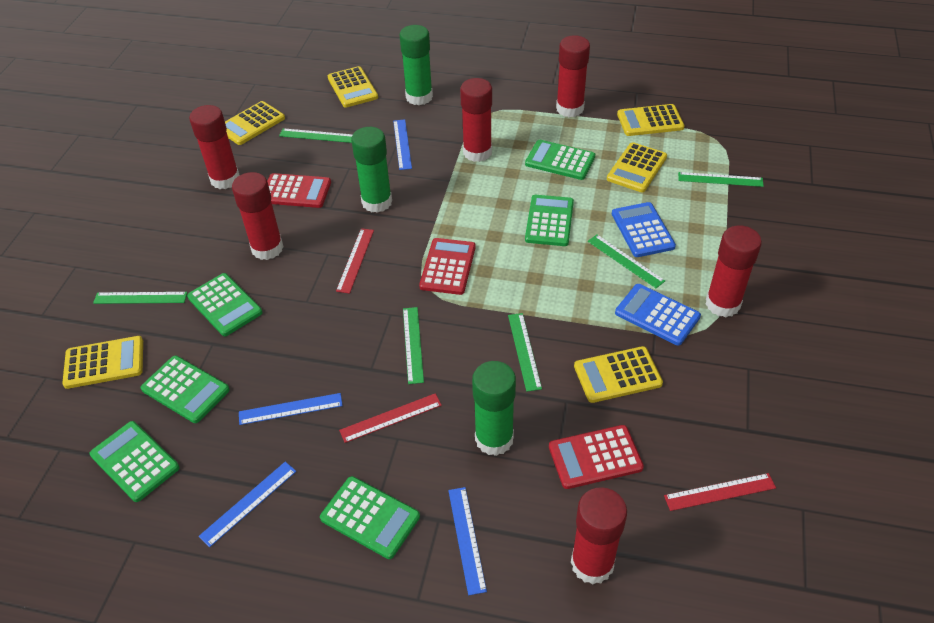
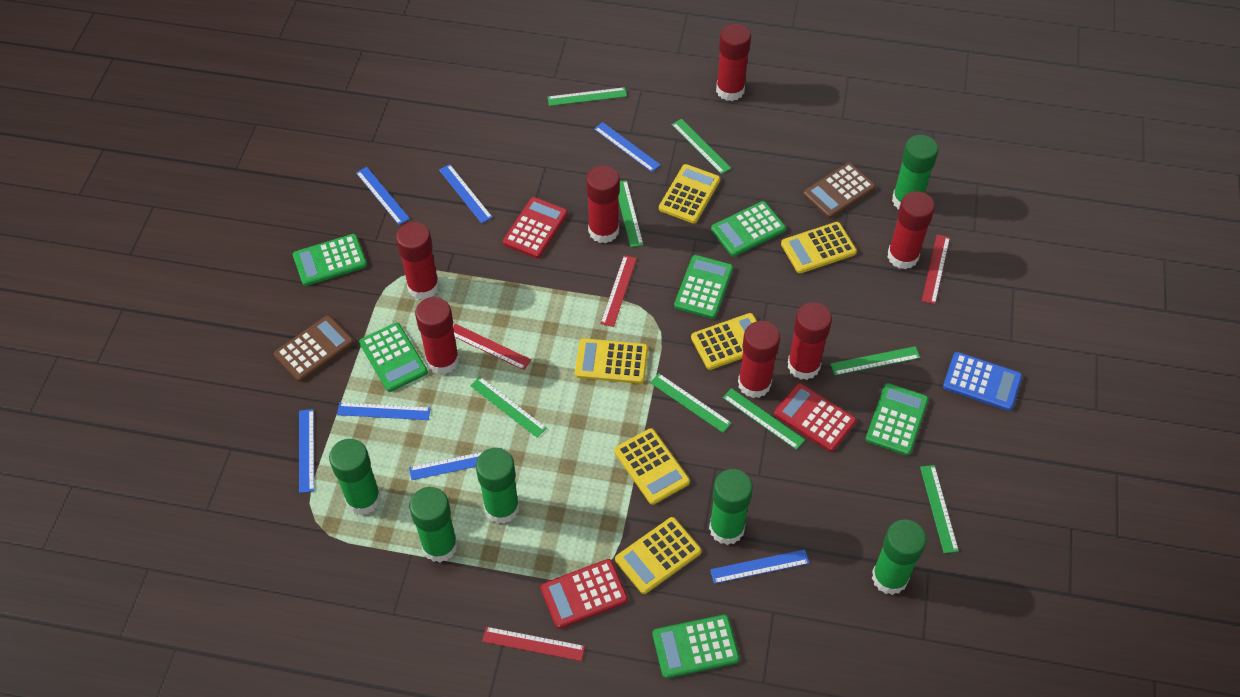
blue calculator: 2 -> 1
blue ruler: 4 -> 7
brown calculator: 0 -> 2
green glue stick: 3 -> 6
green ruler: 6 -> 8
red glue stick: 6 -> 7
red ruler: 3 -> 4

